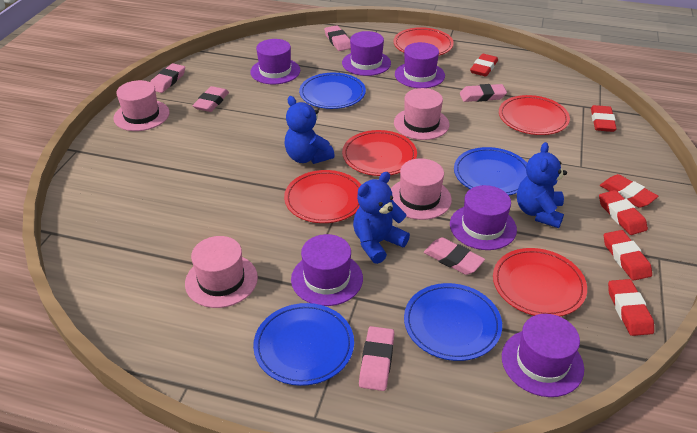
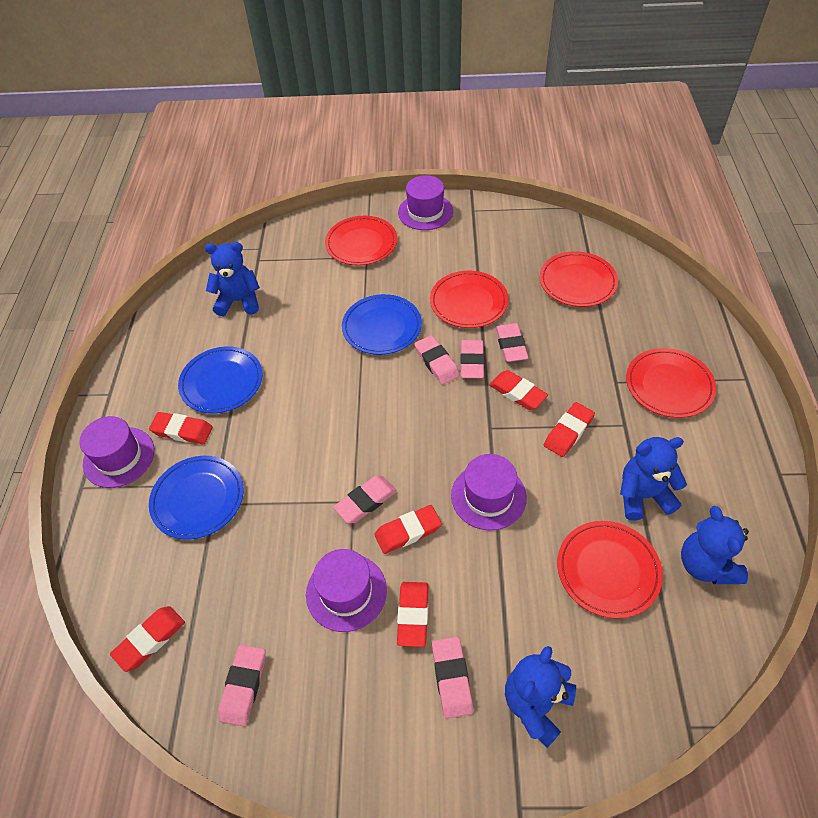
blue plate: 4 -> 3
blue teddy bear: 3 -> 4
pink hat: 4 -> 0
purple hat: 6 -> 4

